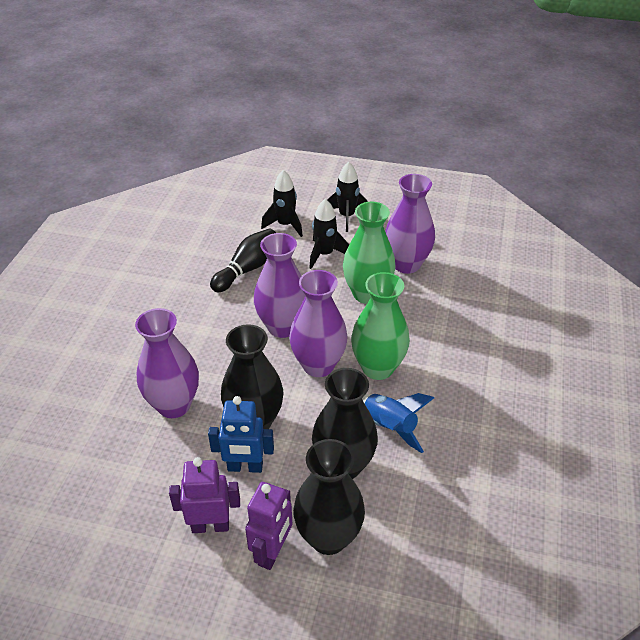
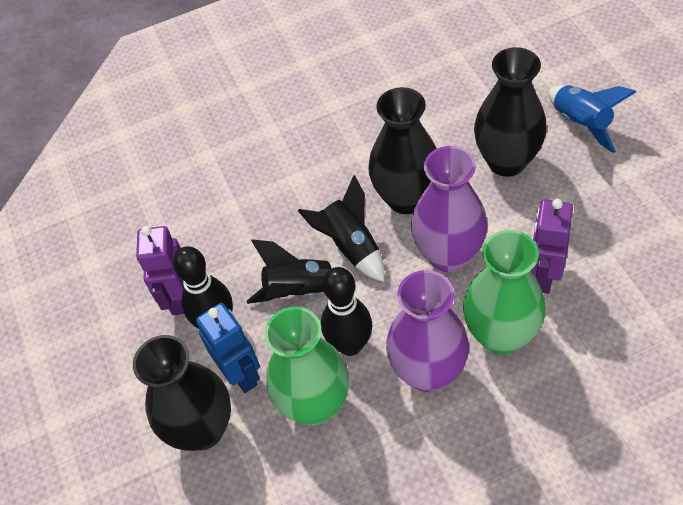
black bowling pin: 1 -> 2
black rocket: 3 -> 2
purple vase: 4 -> 2

